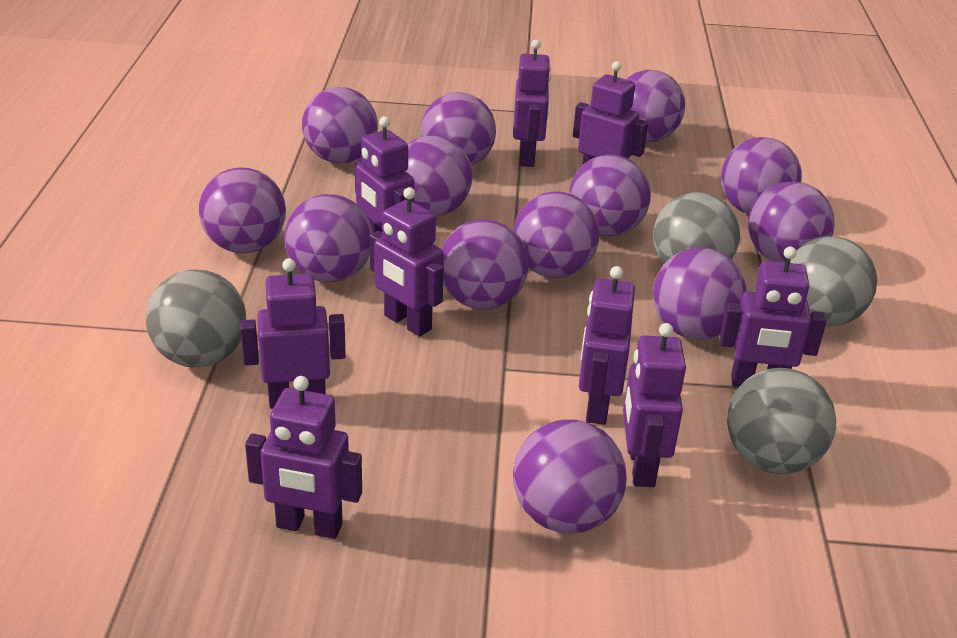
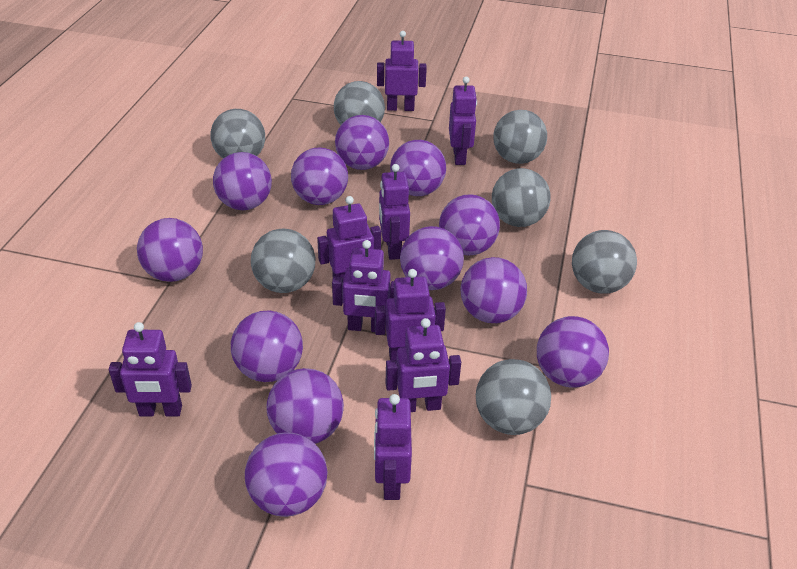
grey ball: 4 -> 7
purple ball: 13 -> 12

